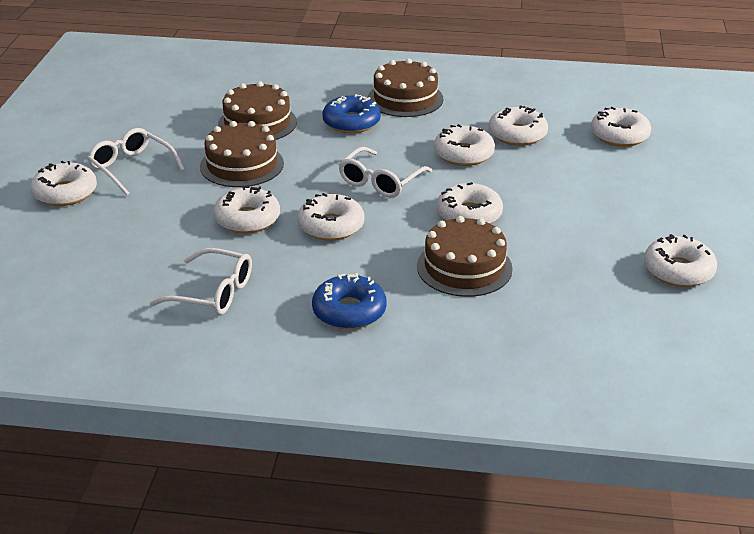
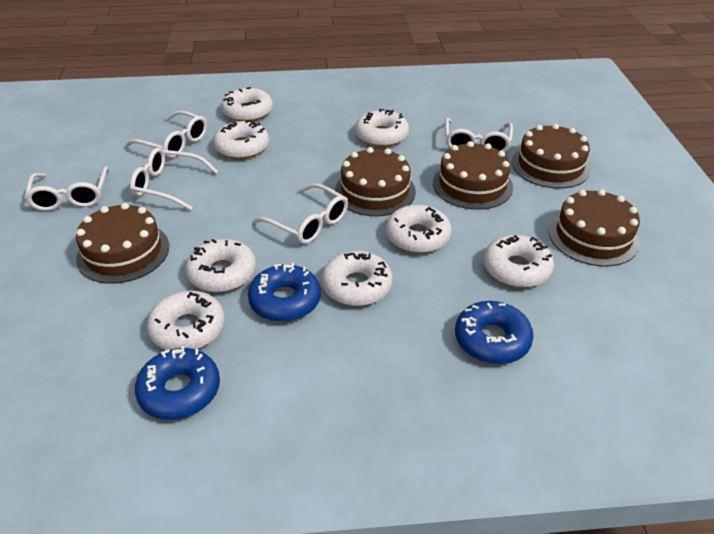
blue donut: 2 -> 3
brown cake: 4 -> 5
white glasses: 3 -> 5

